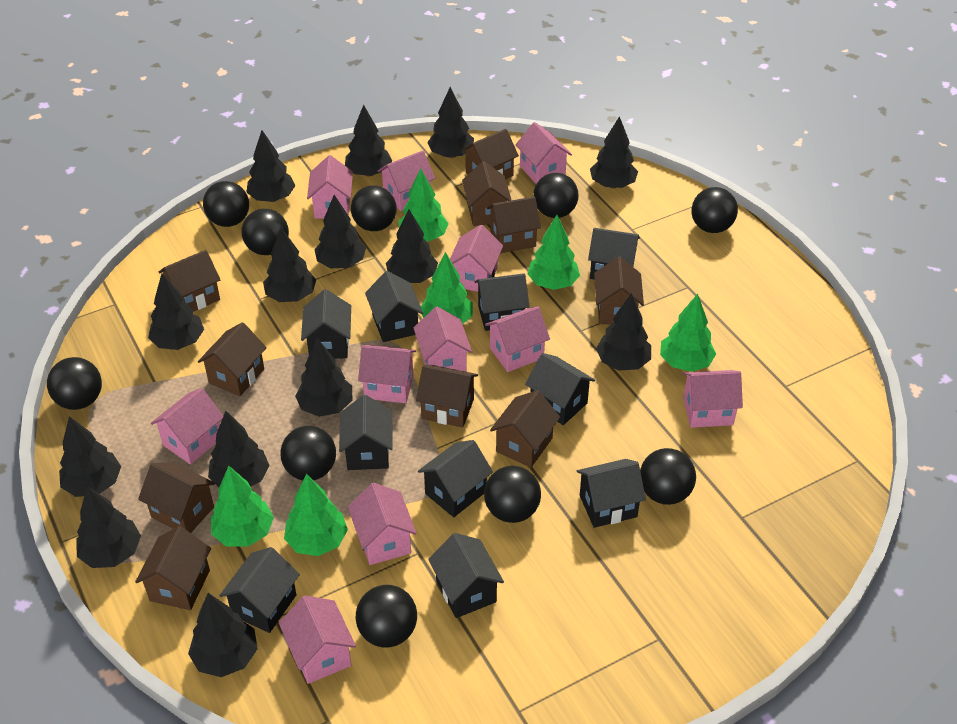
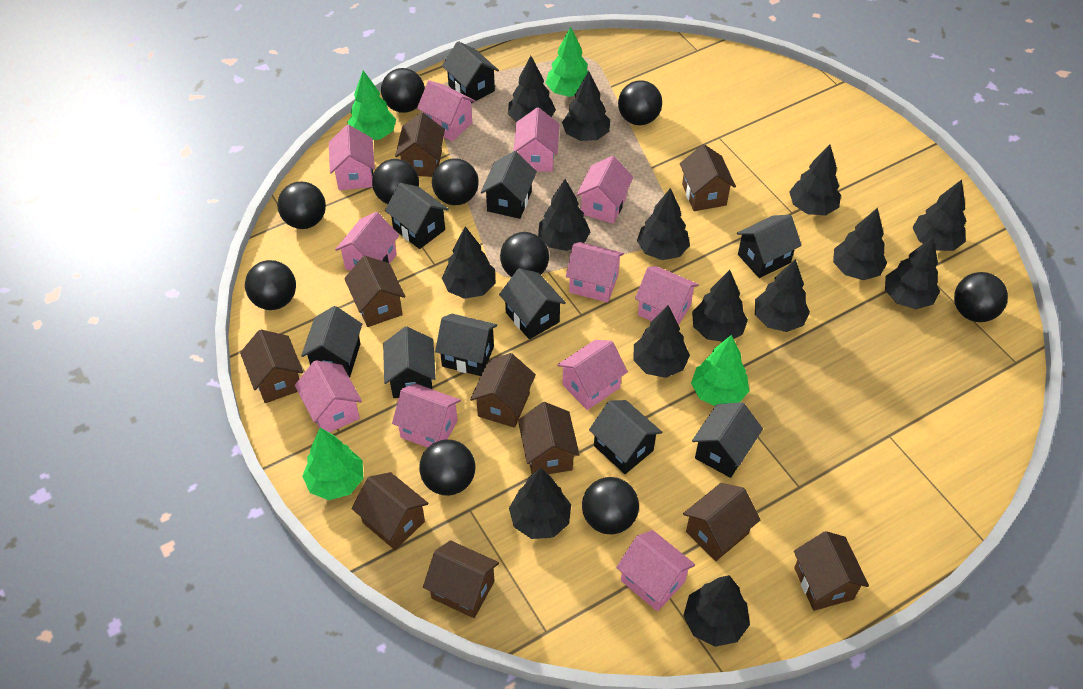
green tree: 6 -> 4

